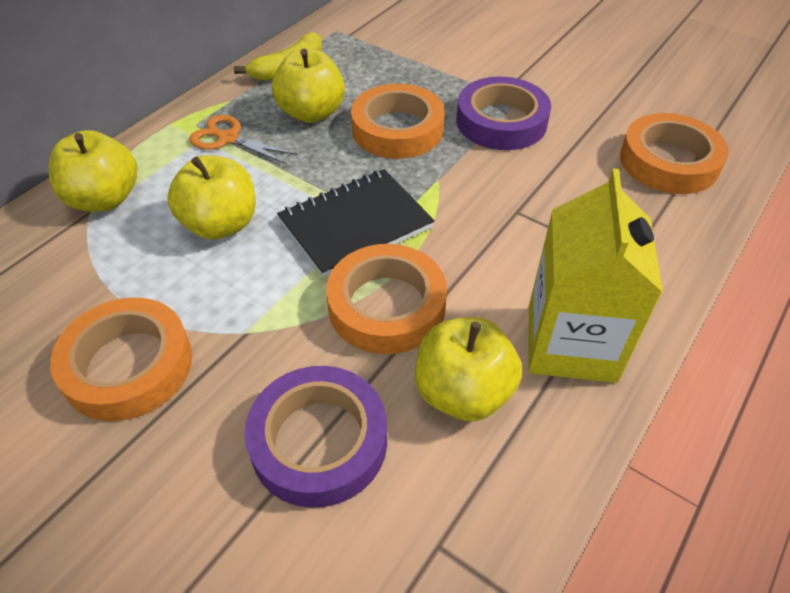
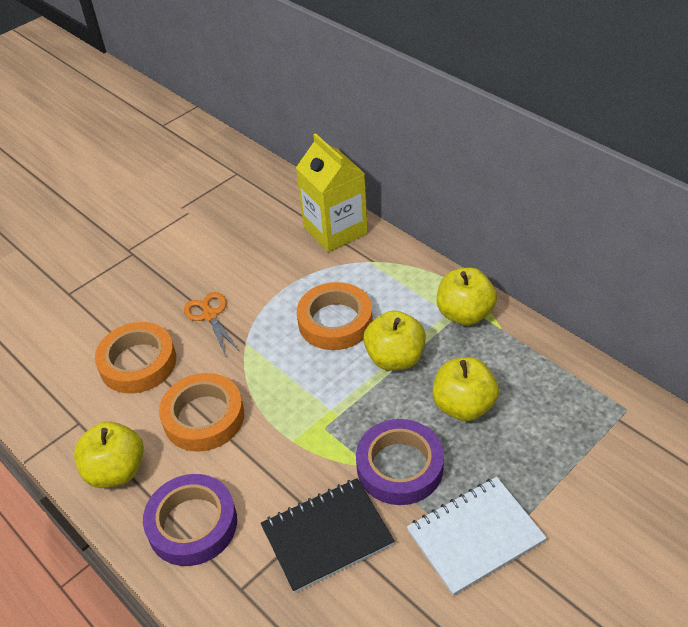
orange tape: 4 -> 3
white notebook: 0 -> 1
yellow banana: 1 -> 0

